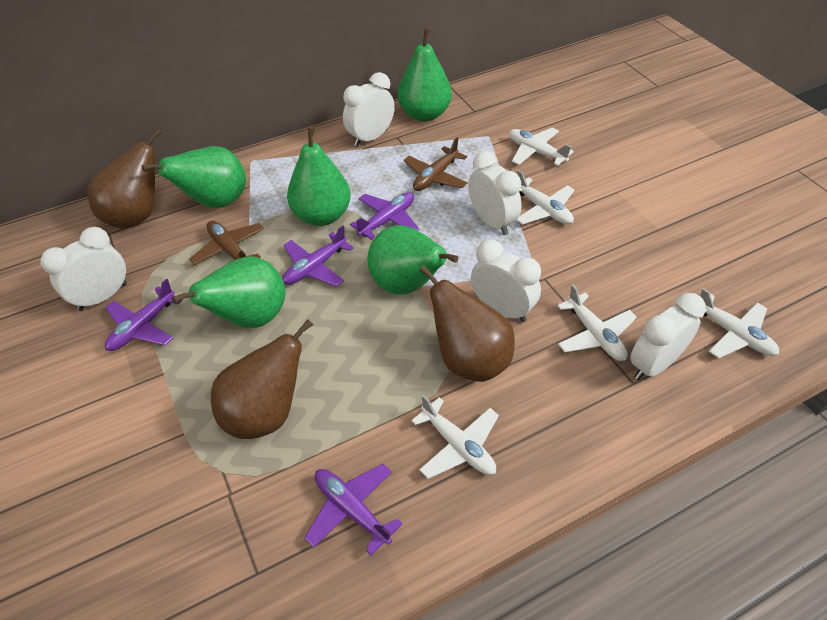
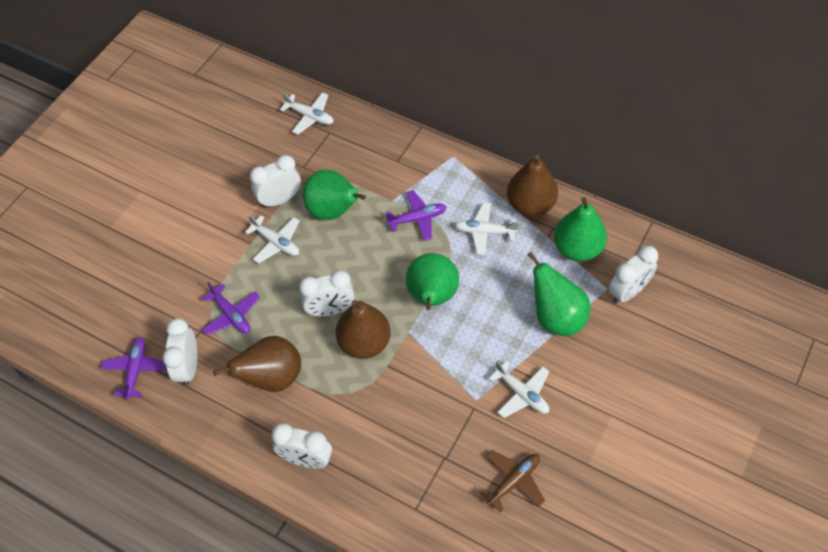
brown plane: 2 -> 1
green pear: 5 -> 4
purple plane: 4 -> 3
white plane: 5 -> 4

